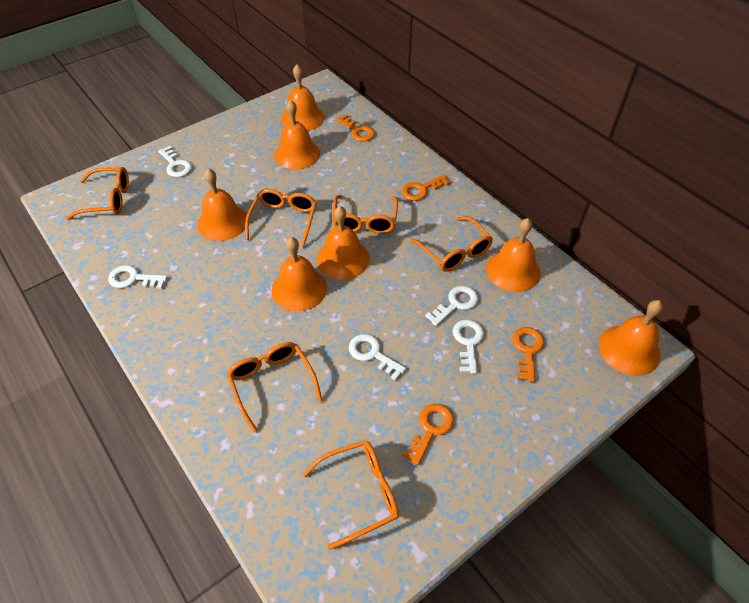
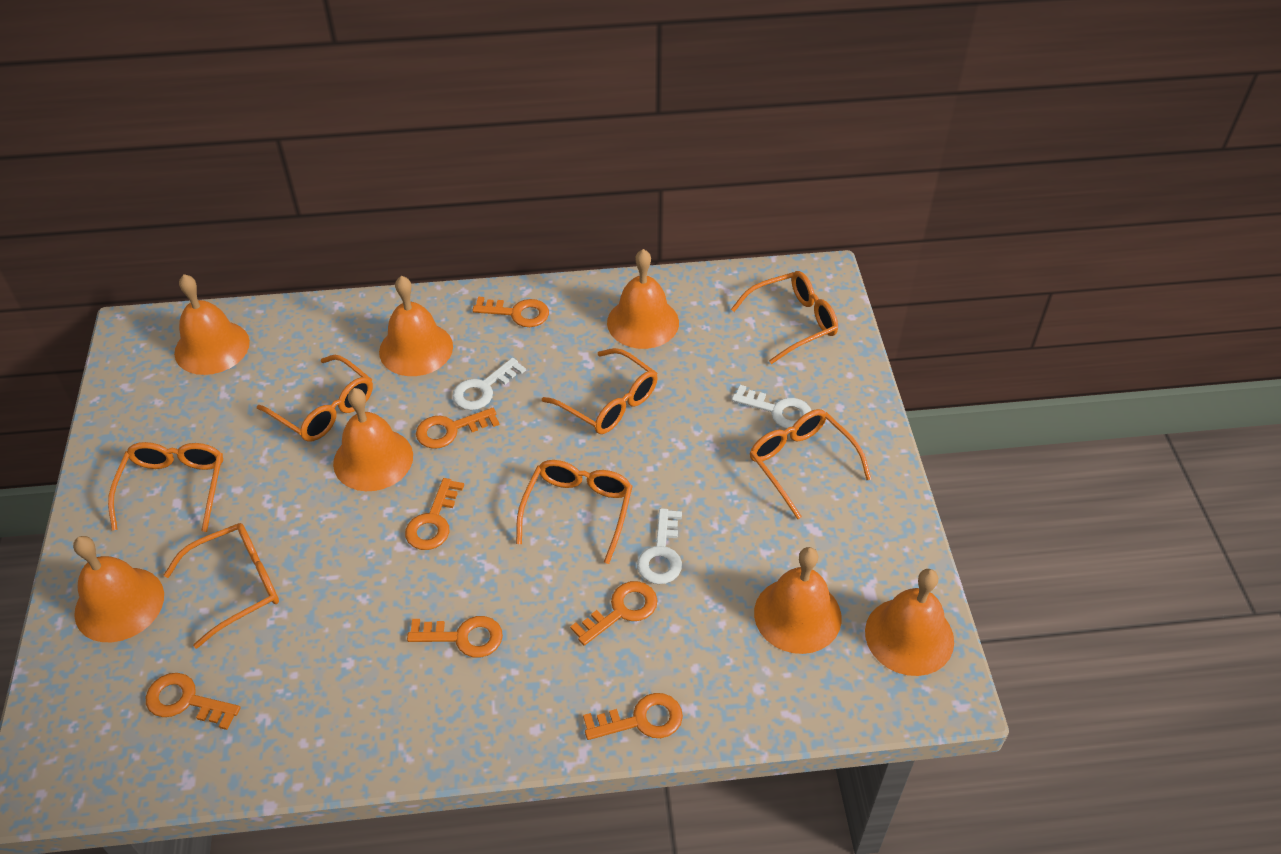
orange glasses: 6 -> 7
orange key: 4 -> 7
white key: 5 -> 3

